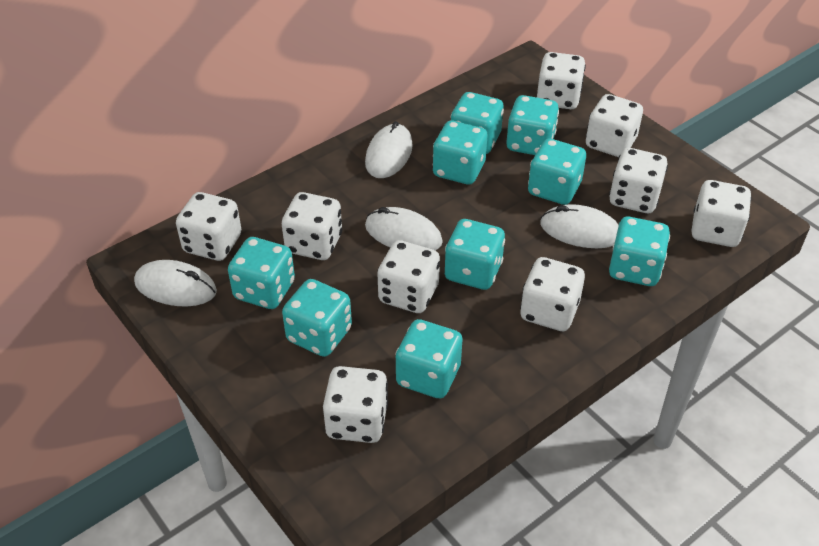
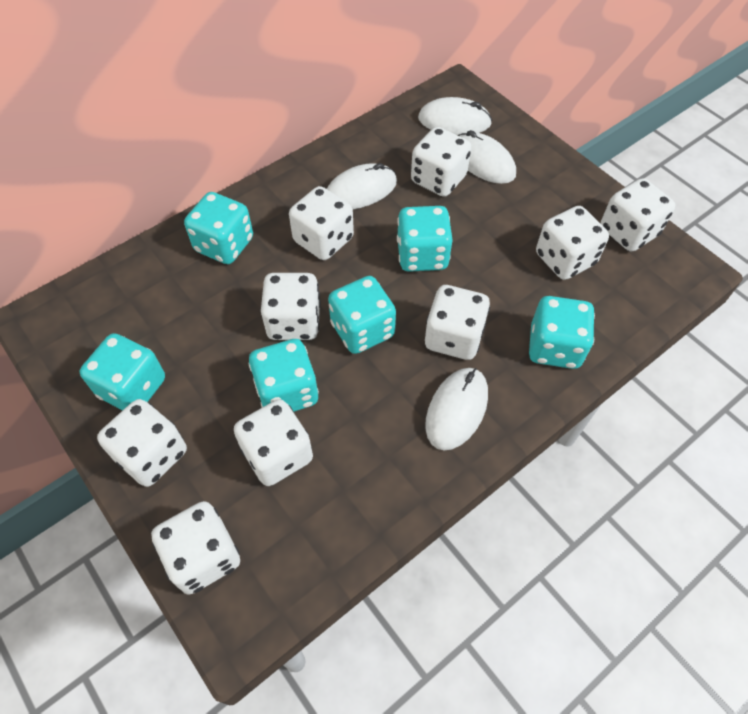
turquoise dice: 9 -> 6

